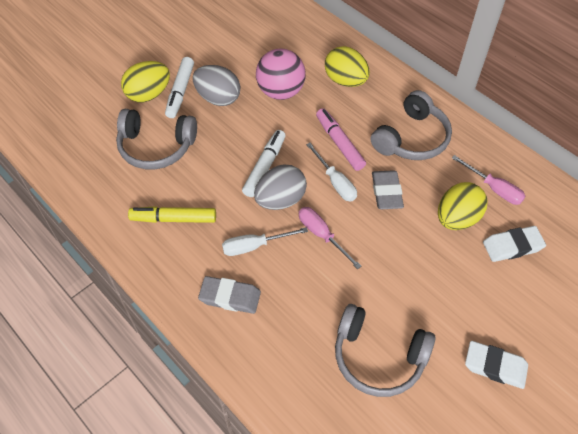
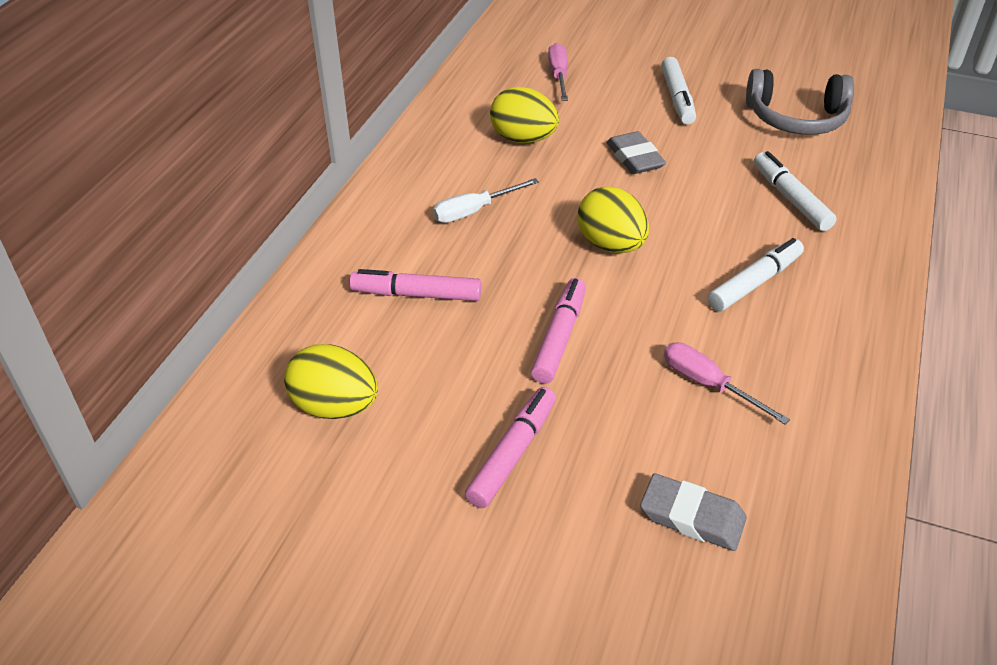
grey egg: 2 -> 0
grey headphones: 3 -> 1
pink ball: 1 -> 0
pink marker: 1 -> 3
white eraser: 2 -> 0
white marker: 2 -> 3
white screwdriver: 2 -> 1
yellow marker: 1 -> 0

